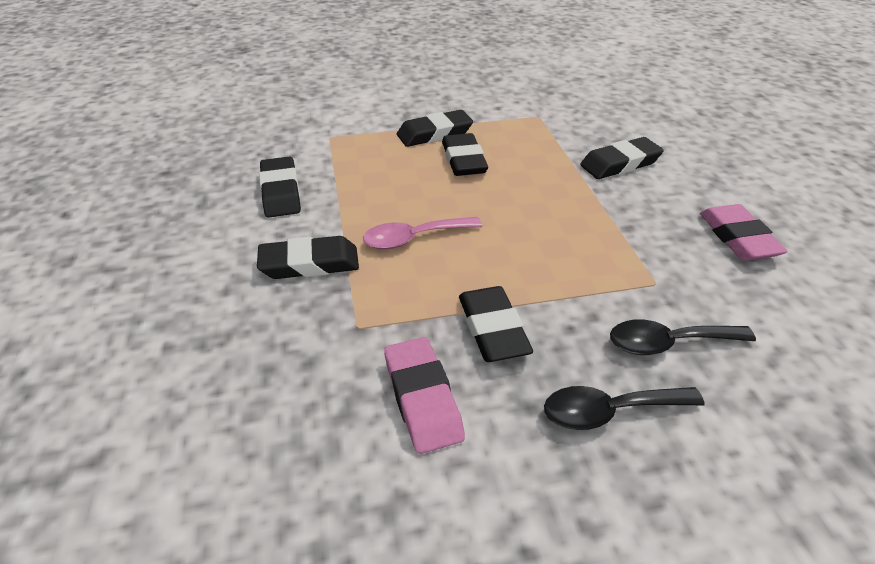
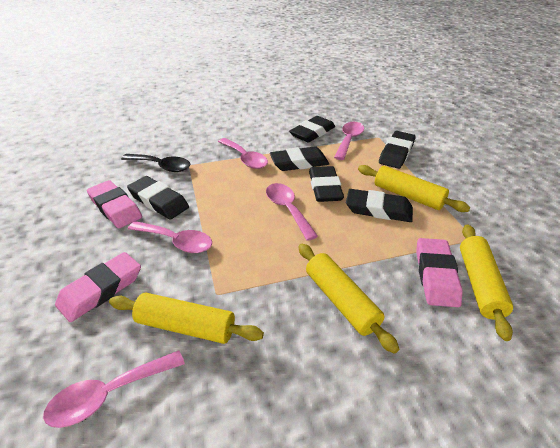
black spoon: 2 -> 1
pink eraser: 2 -> 3
pink spoon: 1 -> 5
yellow rolling pin: 0 -> 4

